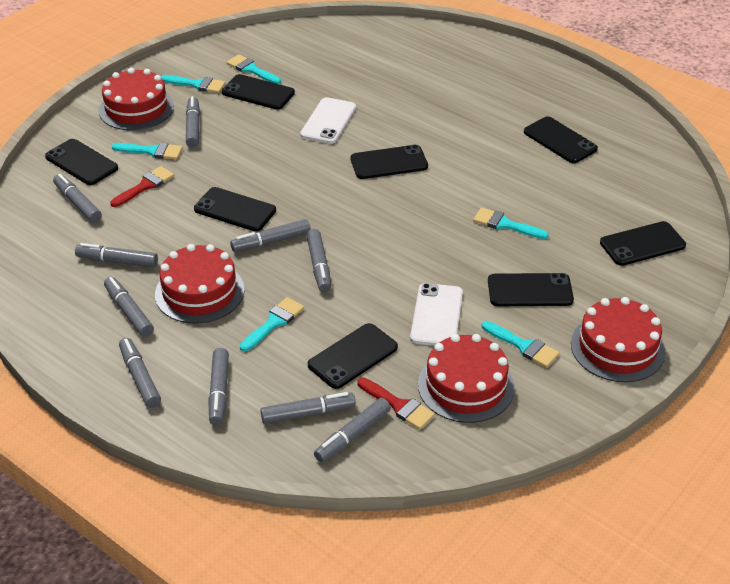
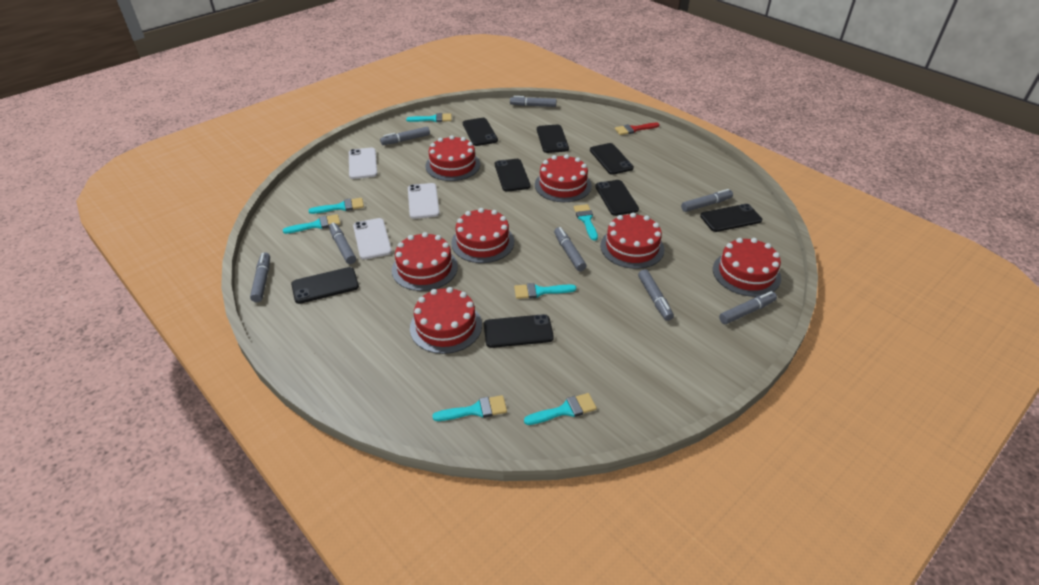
grey marker: 10 -> 8
red brush: 2 -> 1
red cake: 4 -> 7
turquoise brush: 6 -> 7
white phone: 2 -> 3

